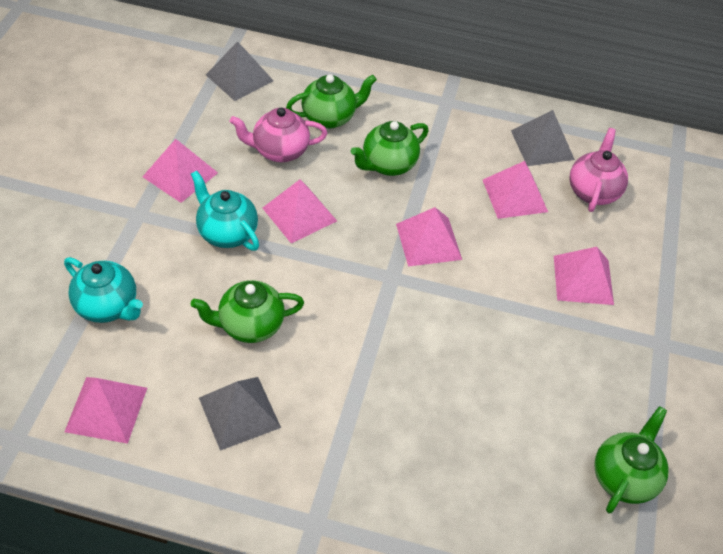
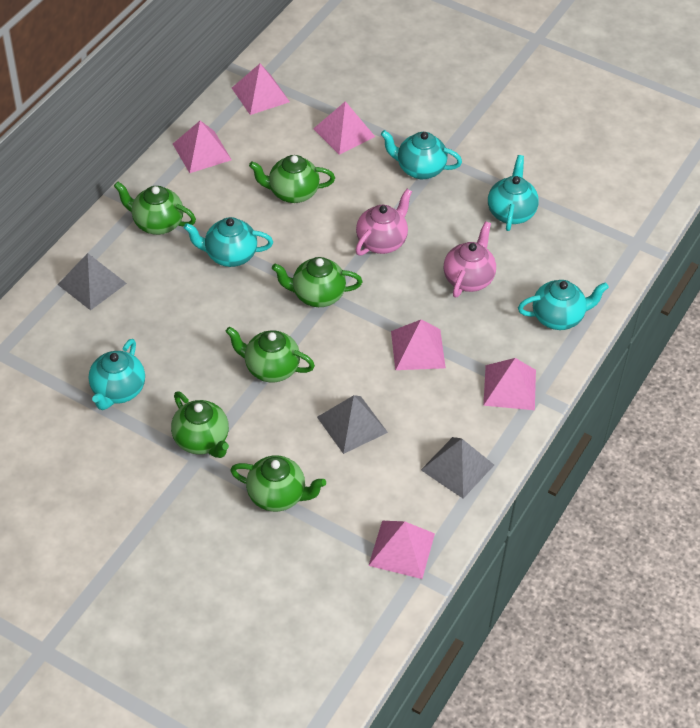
green teapot: 4 -> 6
turquoise teapot: 2 -> 5

